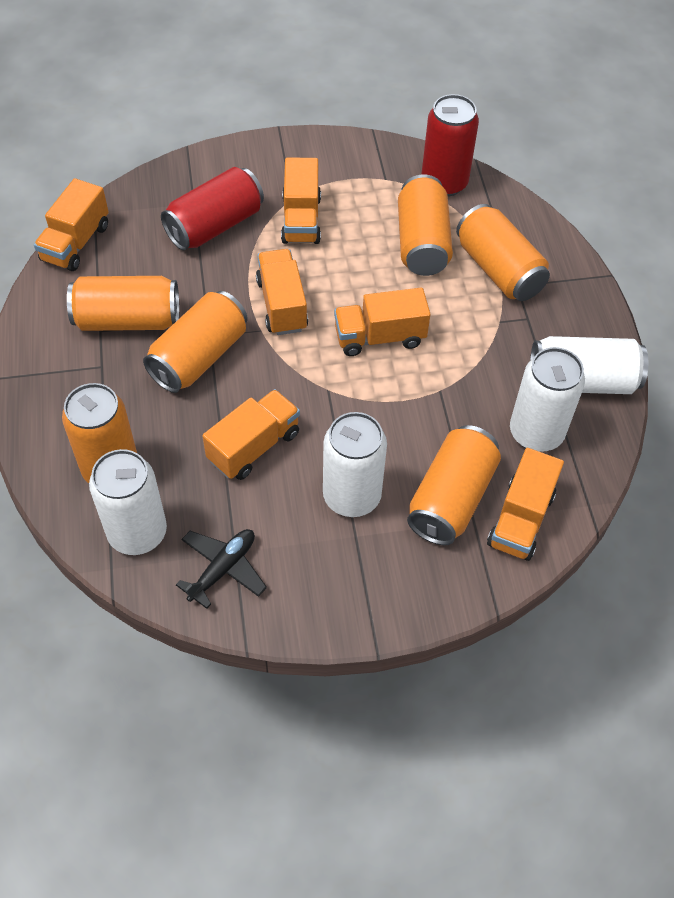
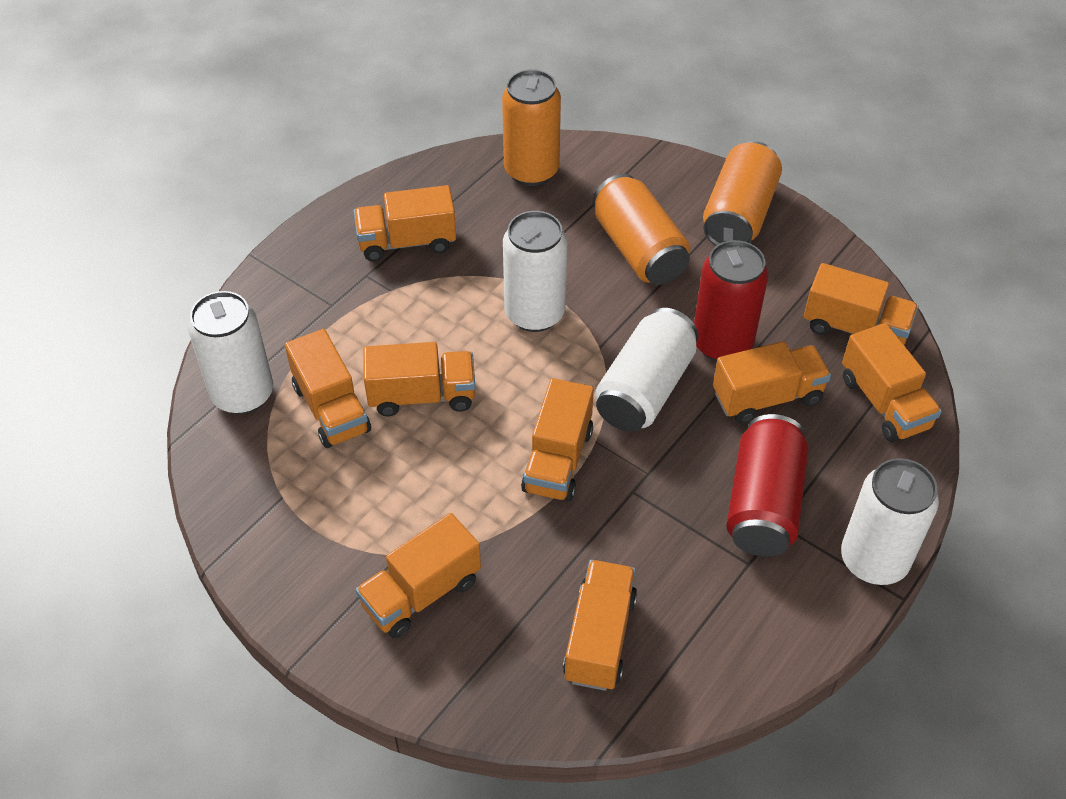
black plane: 1 -> 0
orange can: 6 -> 3
orange truck: 6 -> 9

